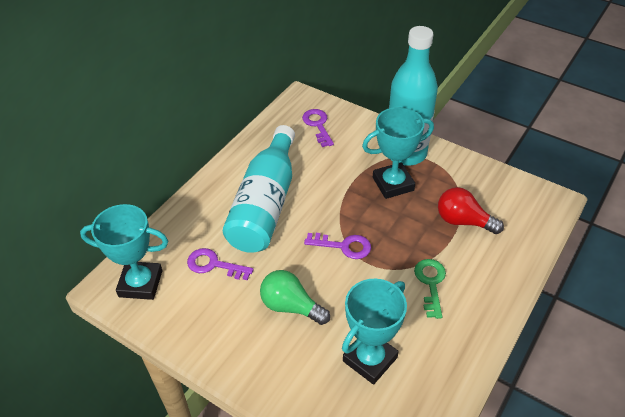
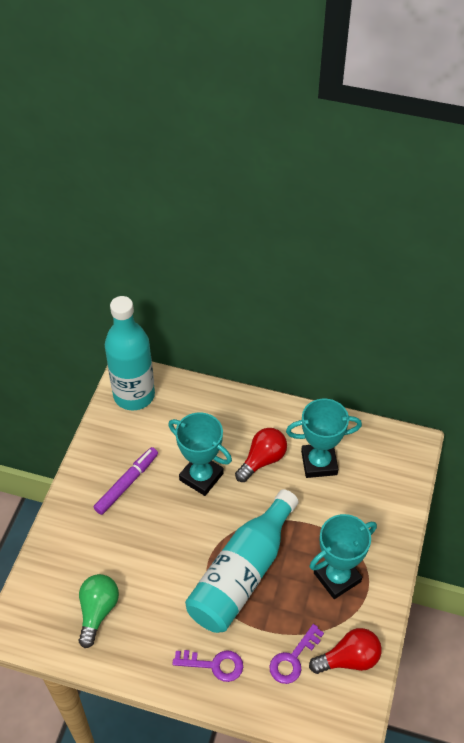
green key: 1 -> 0
purple key: 3 -> 2
purple marker: 0 -> 1
red light bulb: 1 -> 2

